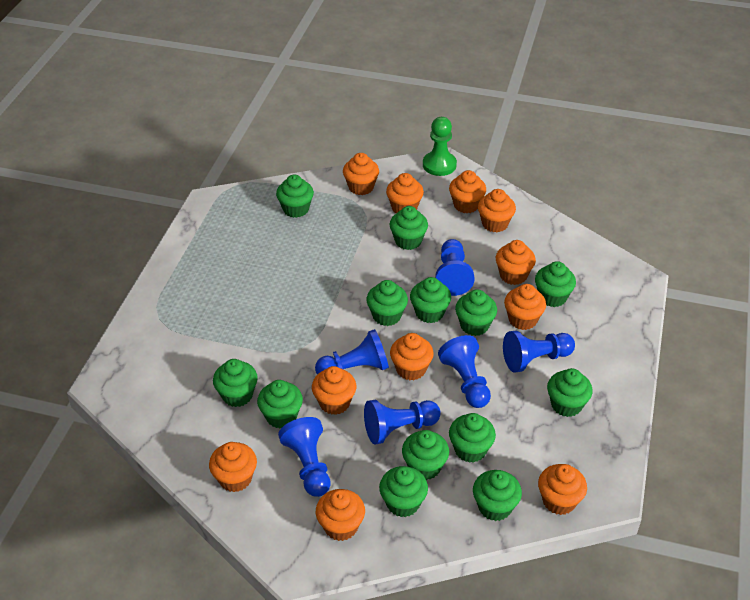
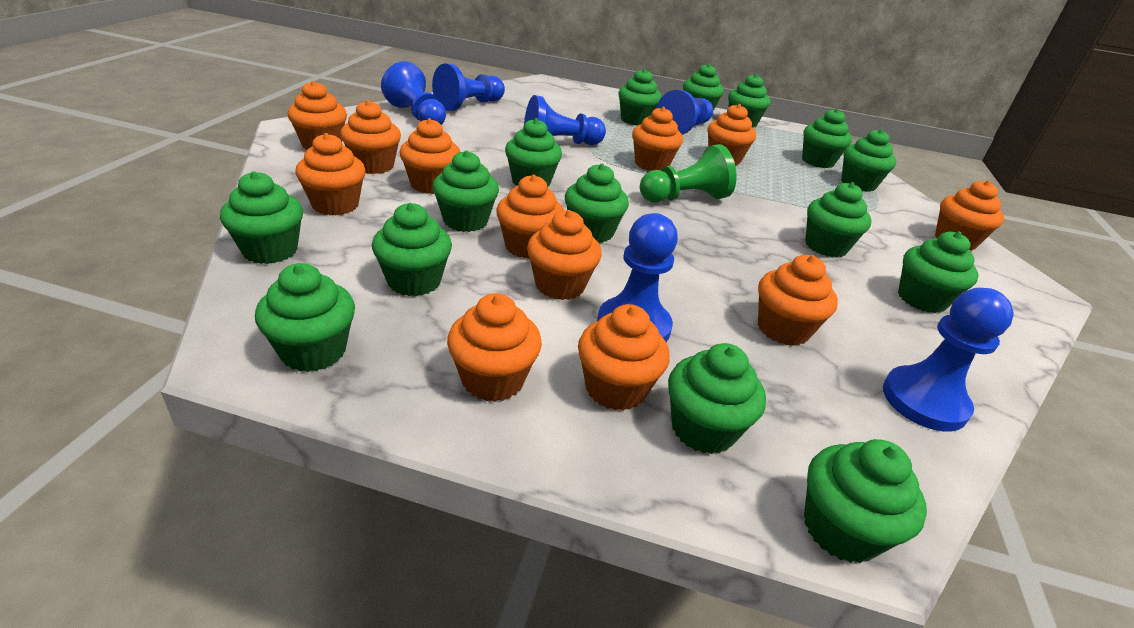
green cupcake: 13 -> 15
orange cupcake: 11 -> 12

